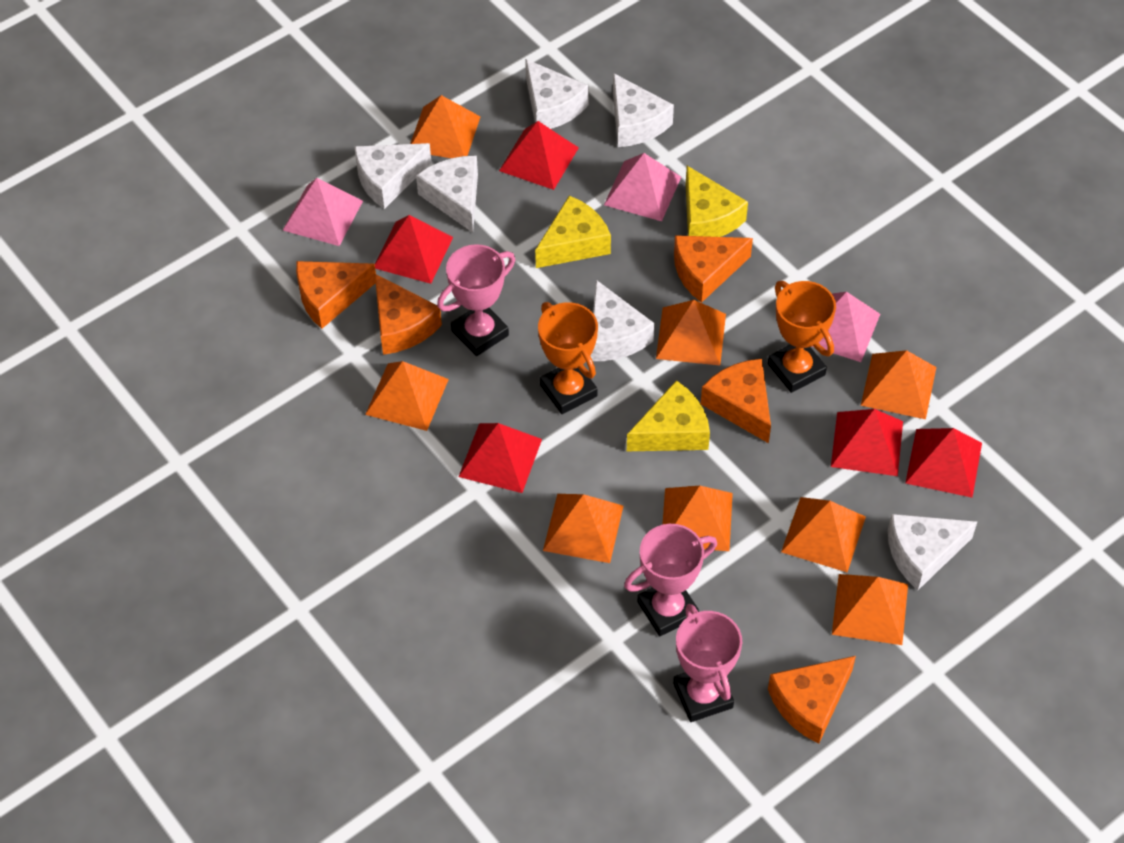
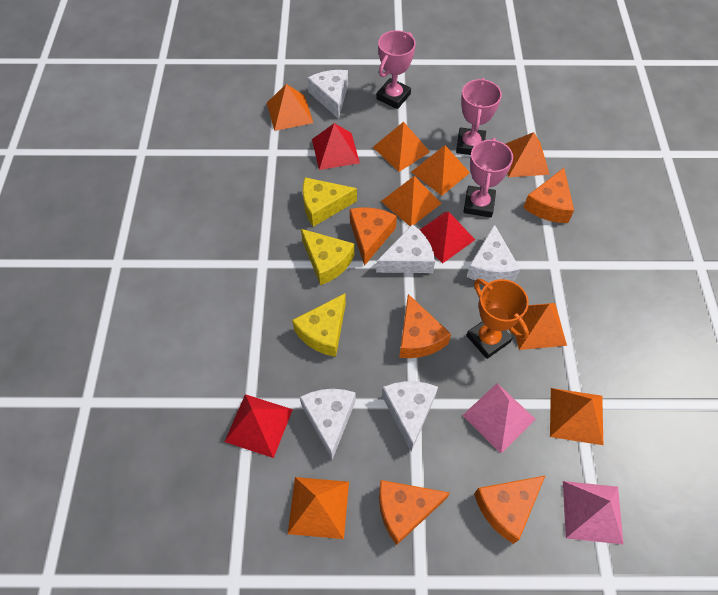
orange trophy: 2 -> 1
pink pyramid: 3 -> 2
red pyramid: 5 -> 3
white cheese: 6 -> 5

